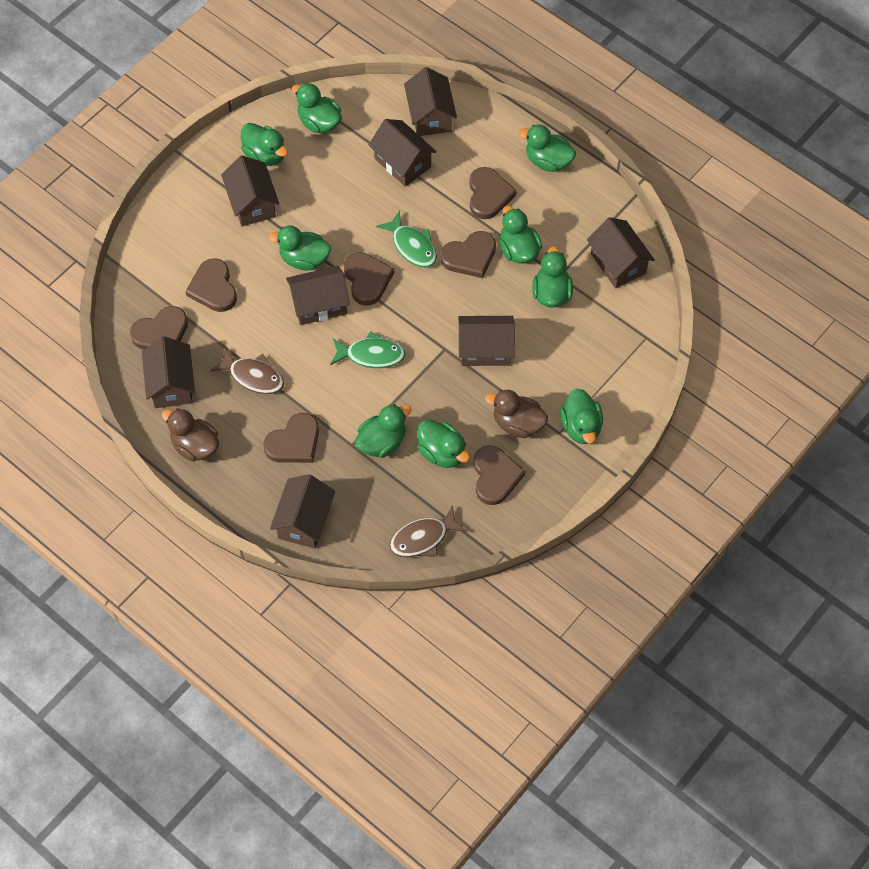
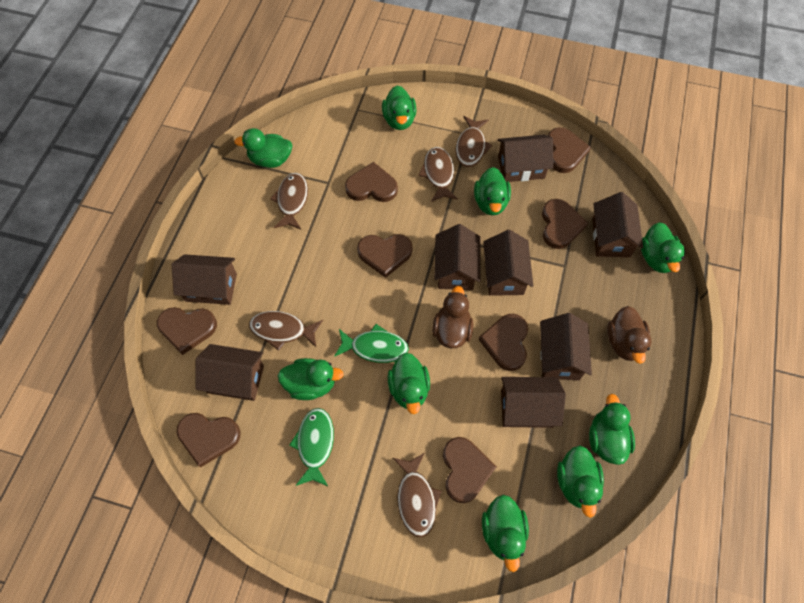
brown fish: 2 -> 5
brown heart: 7 -> 8

